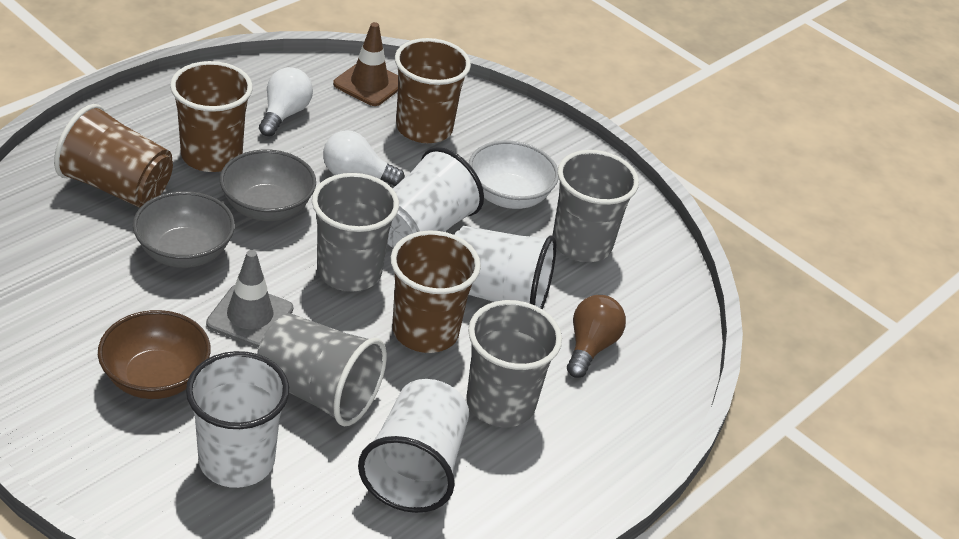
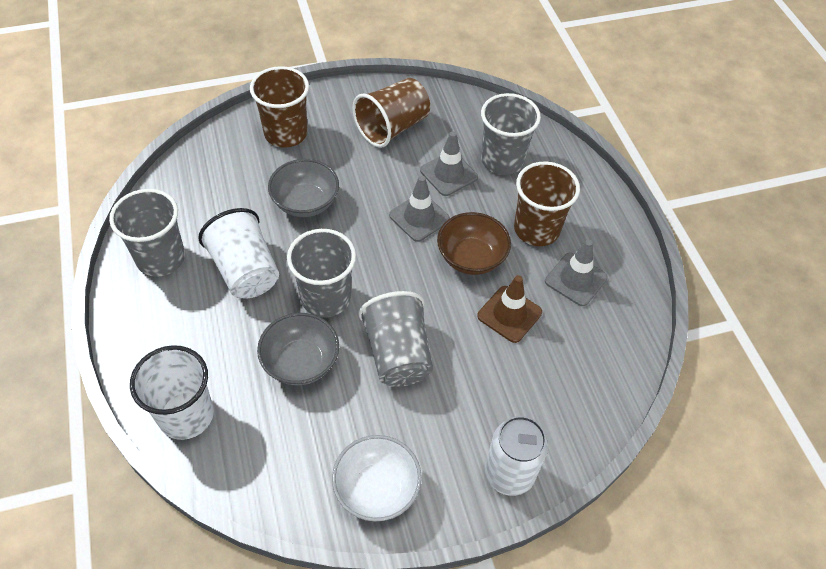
brown cup: 4 -> 3
brown light bulb: 1 -> 0
grey traffic cone: 1 -> 3
white can: 0 -> 1
white cup: 4 -> 2
white light bulb: 2 -> 0

